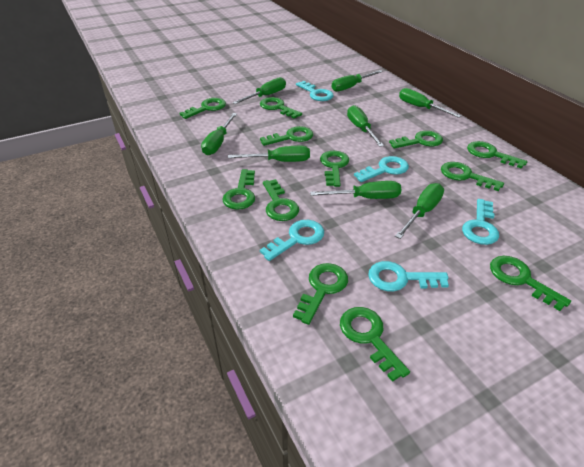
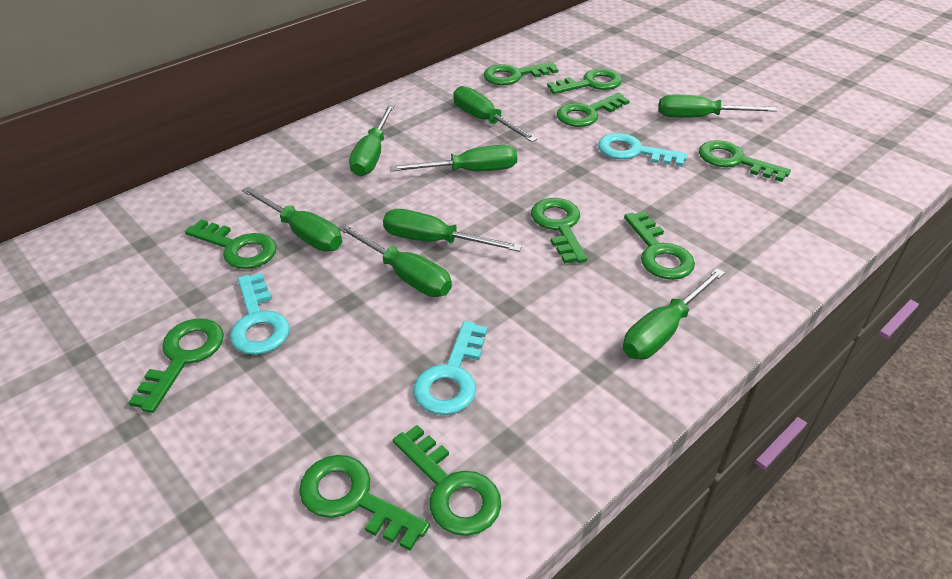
green key: 12 -> 10
turquoise key: 5 -> 3

